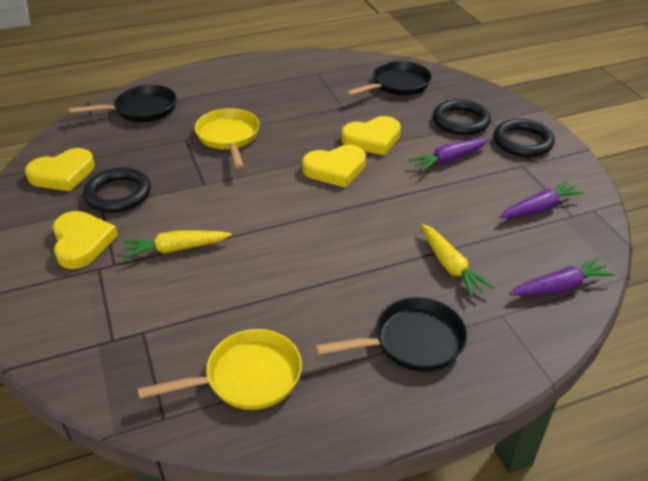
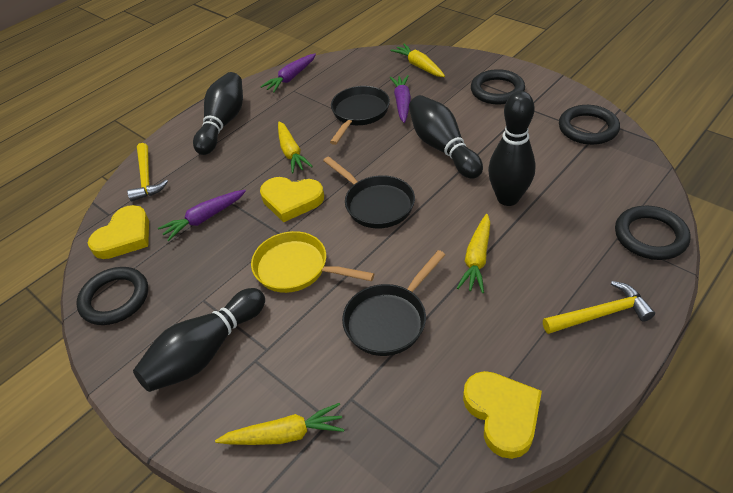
black bowling pin: 0 -> 4
black ring: 3 -> 4
yellow carrot: 2 -> 4
yellow hammer: 0 -> 2
yellow heart: 4 -> 3
yellow pan: 2 -> 1

